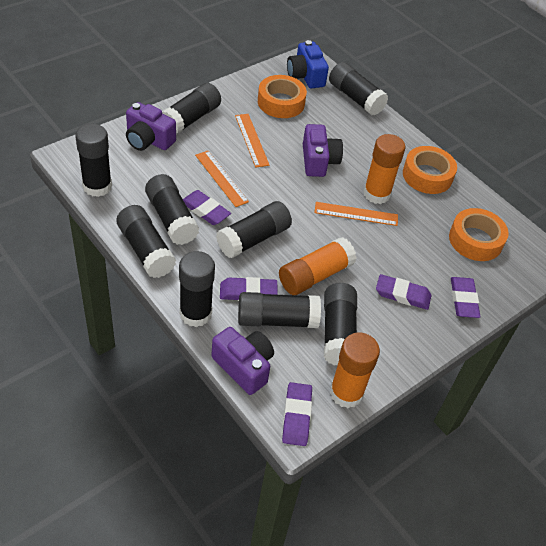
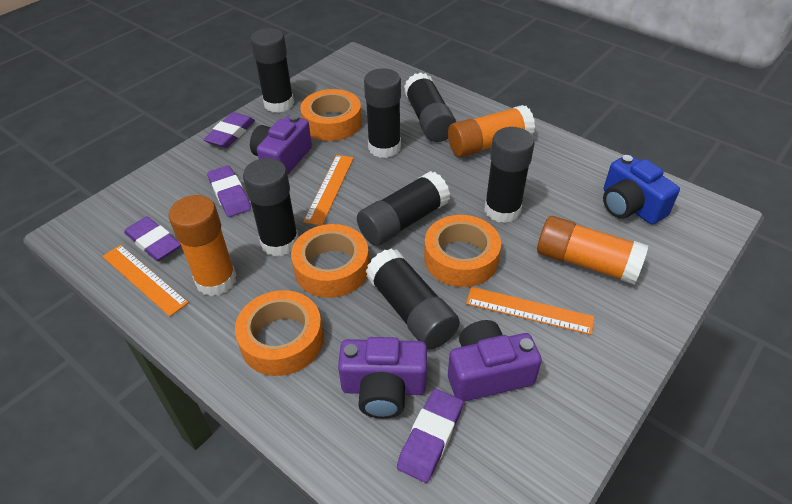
black glue stick: 9 -> 7
orange tape: 3 -> 4
purple eraser: 5 -> 4

